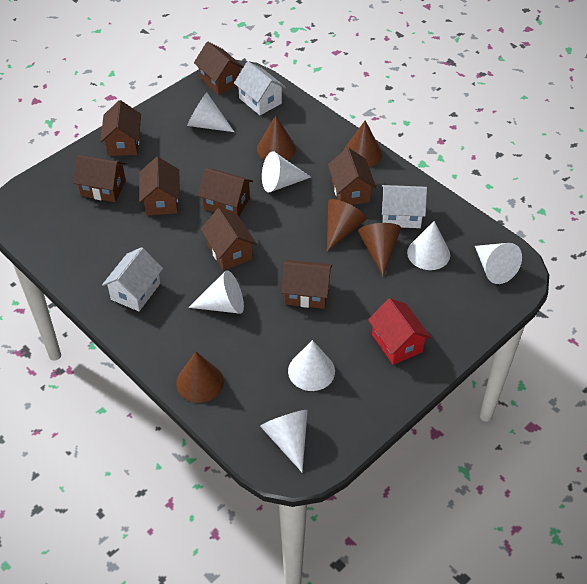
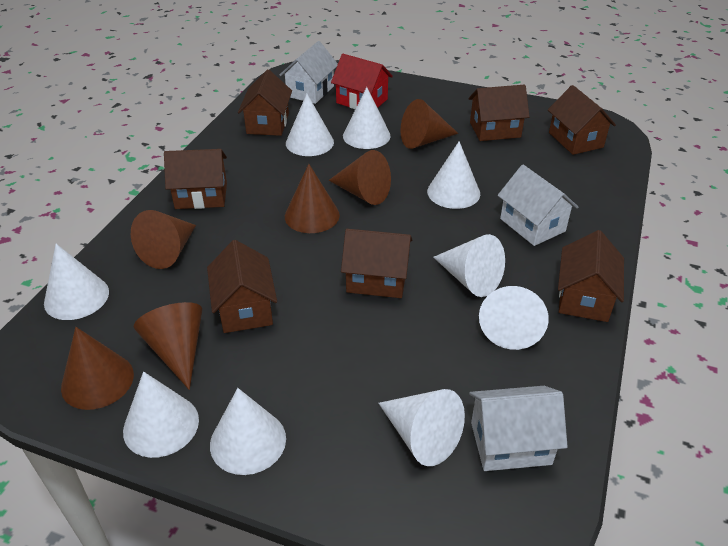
brown cone: 5 -> 6
brown house: 8 -> 7
white cone: 7 -> 9

